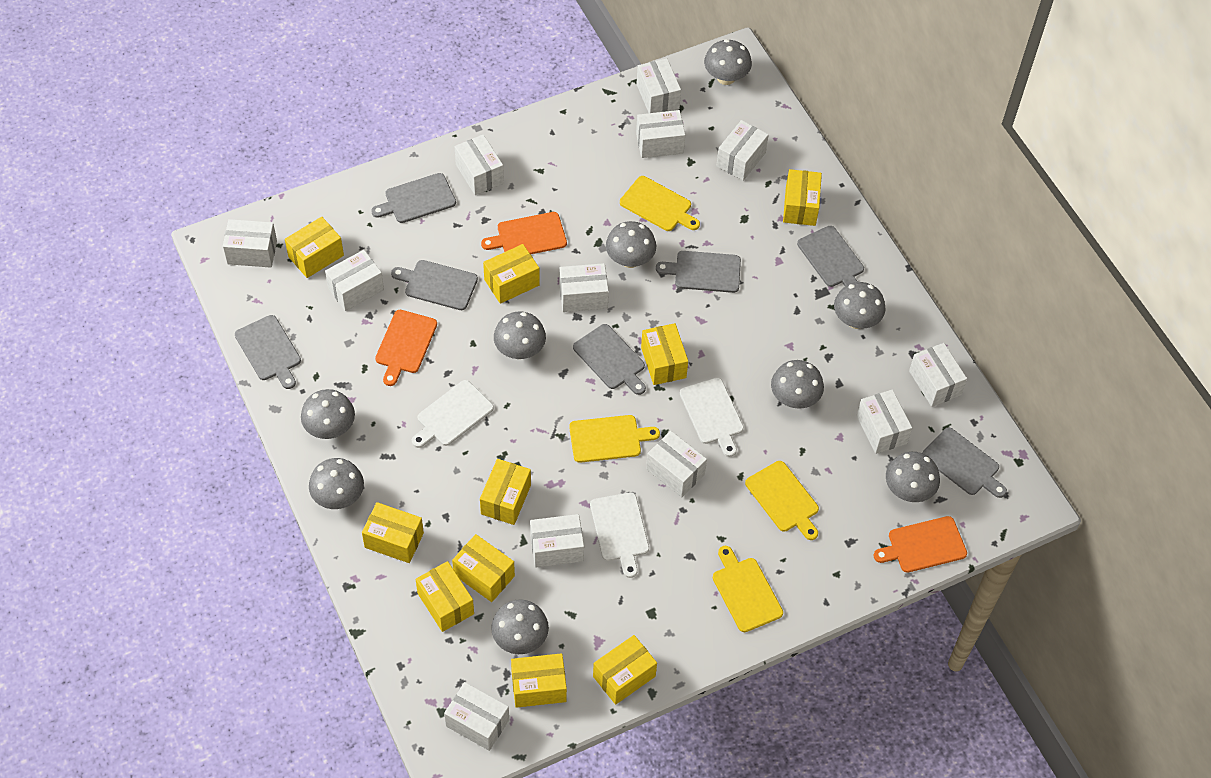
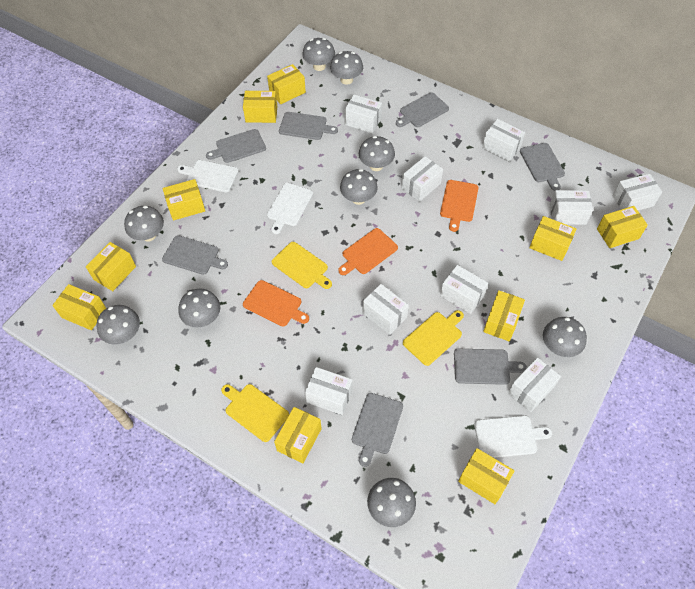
white box: 12 -> 9
yellow cutting board: 4 -> 3

